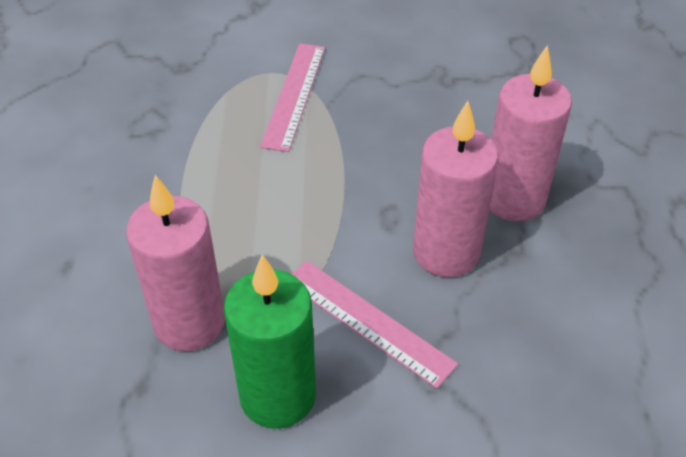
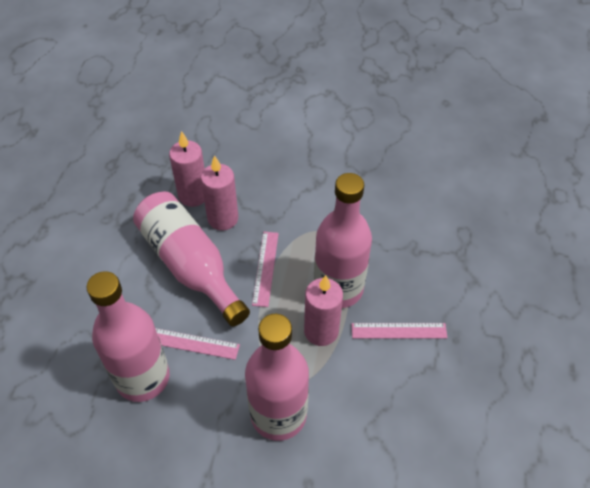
green candle: 1 -> 0
pink bottle: 0 -> 4
pink ruler: 2 -> 3

